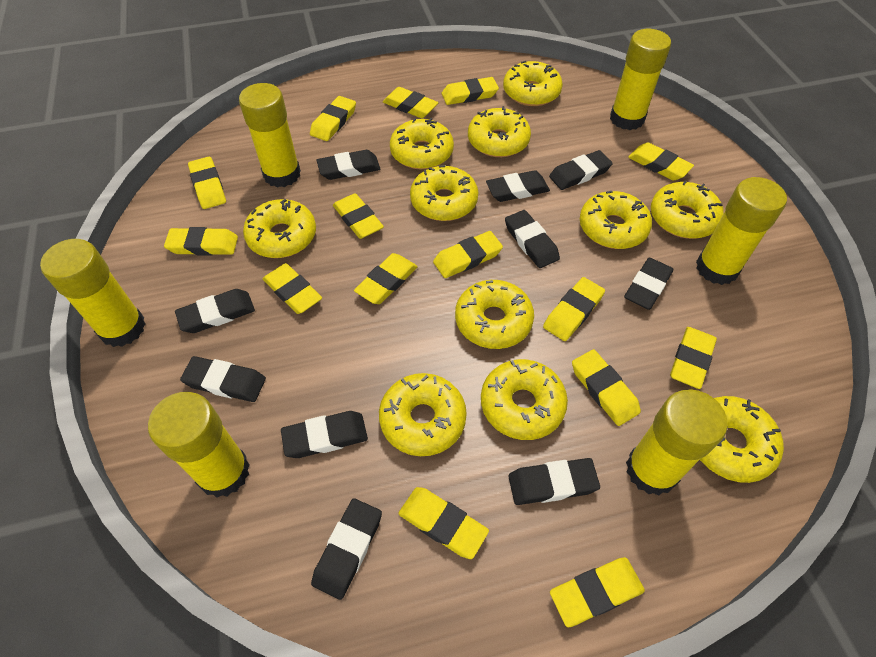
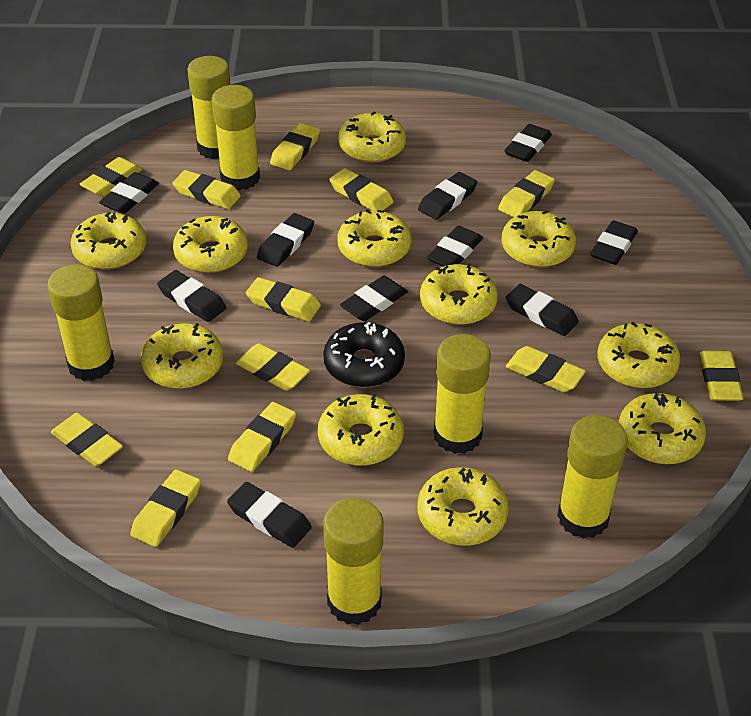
black donut: 0 -> 1
yellow eraser: 15 -> 12

